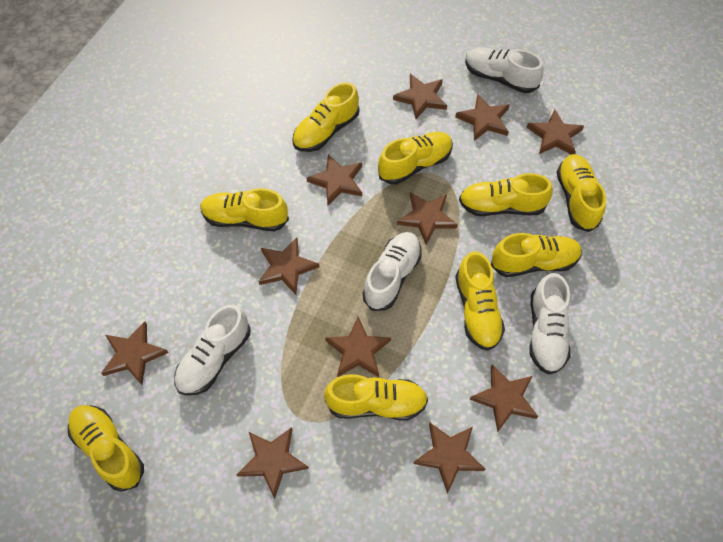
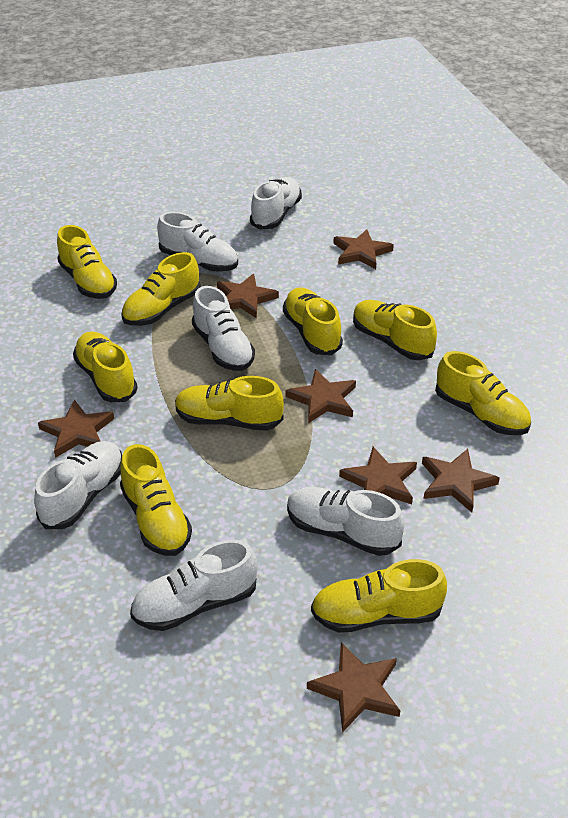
brown star: 11 -> 7
white shoe: 4 -> 6

